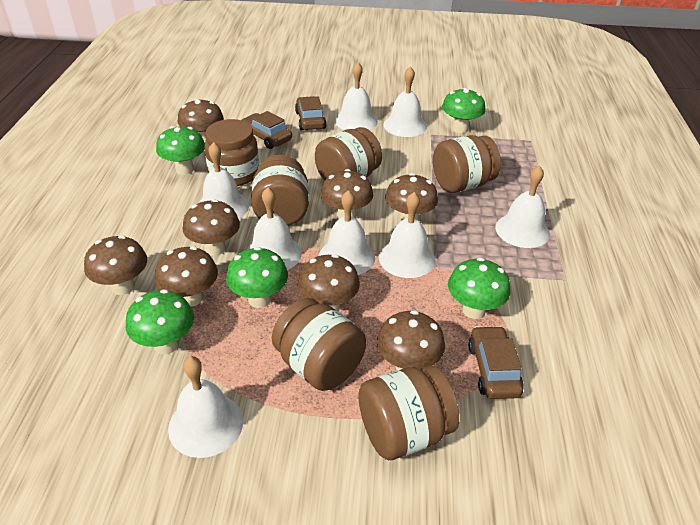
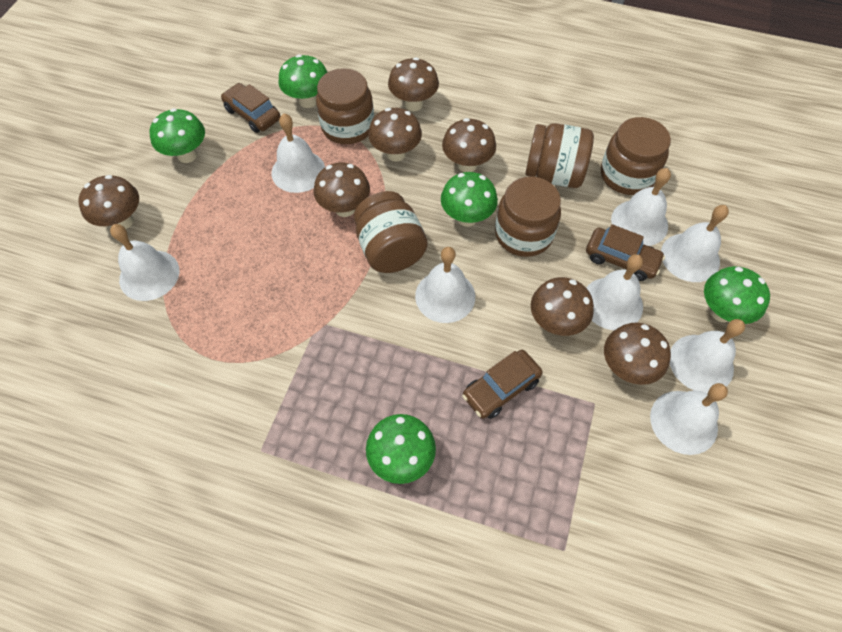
brown jar: 6 -> 5
brown mushroom: 8 -> 7

